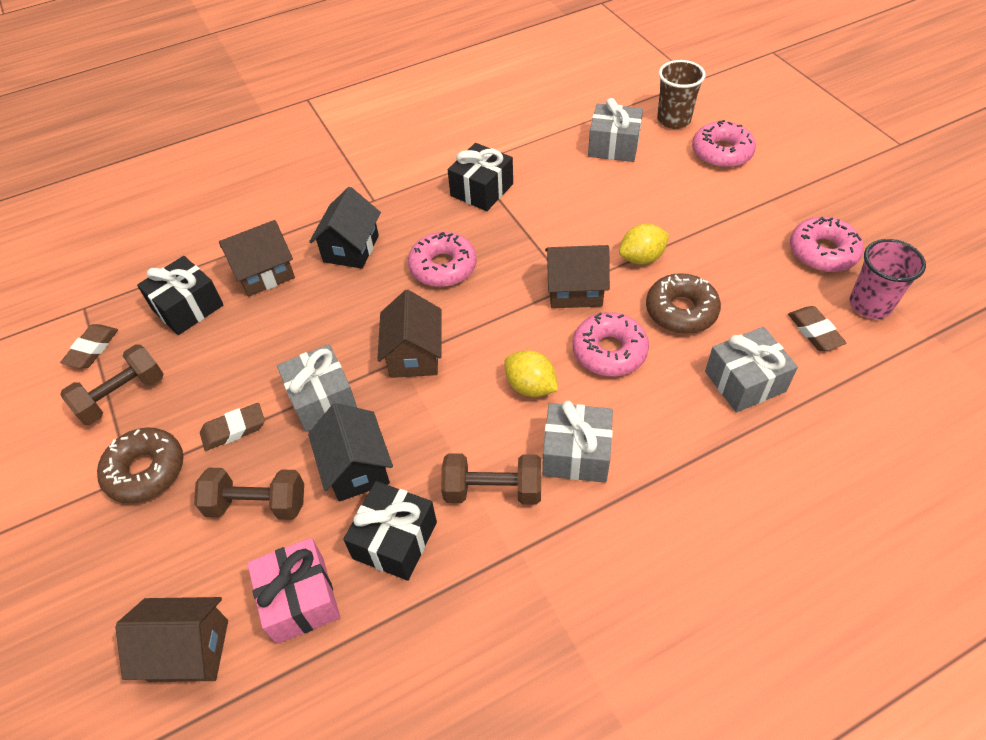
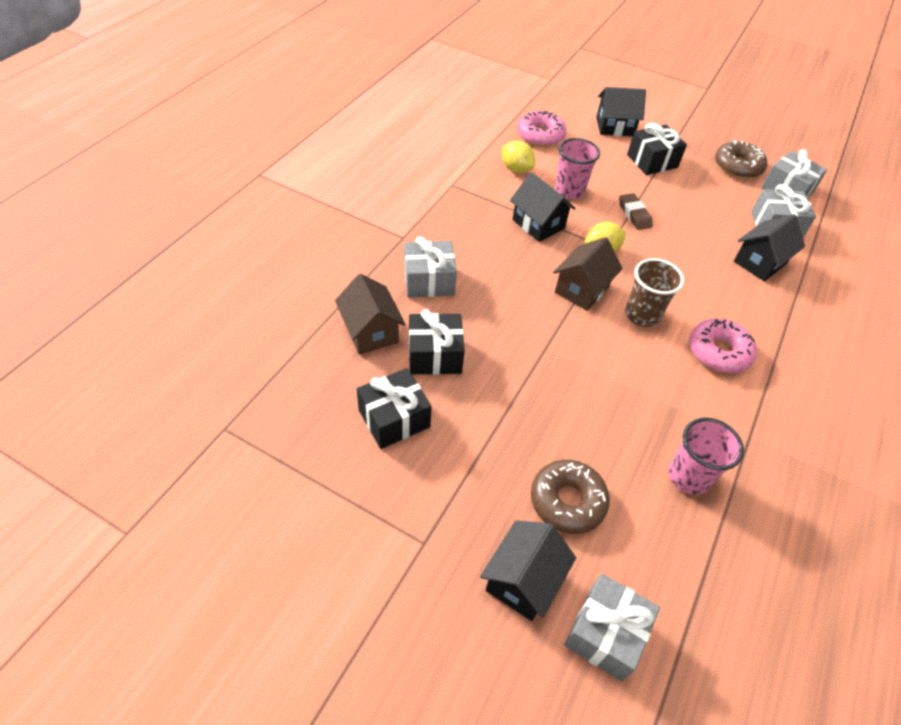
black house: 2 -> 4
brown dumbbell: 3 -> 0
brown eraser: 3 -> 1
brown house: 4 -> 2
pink cup: 1 -> 2
pink donut: 4 -> 2
pink gift: 1 -> 0

